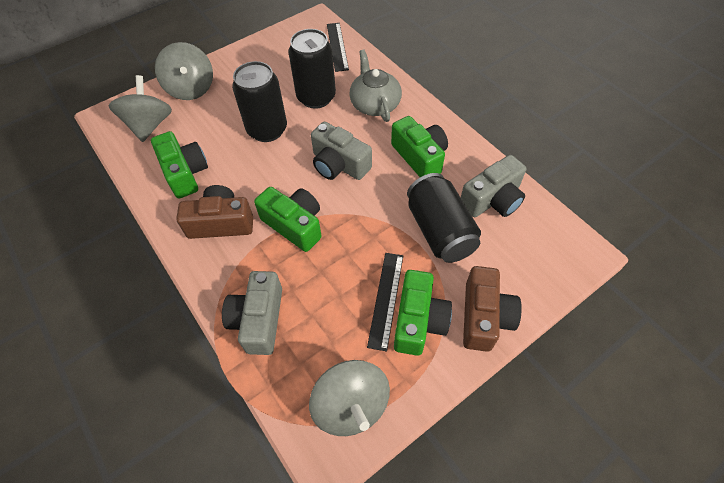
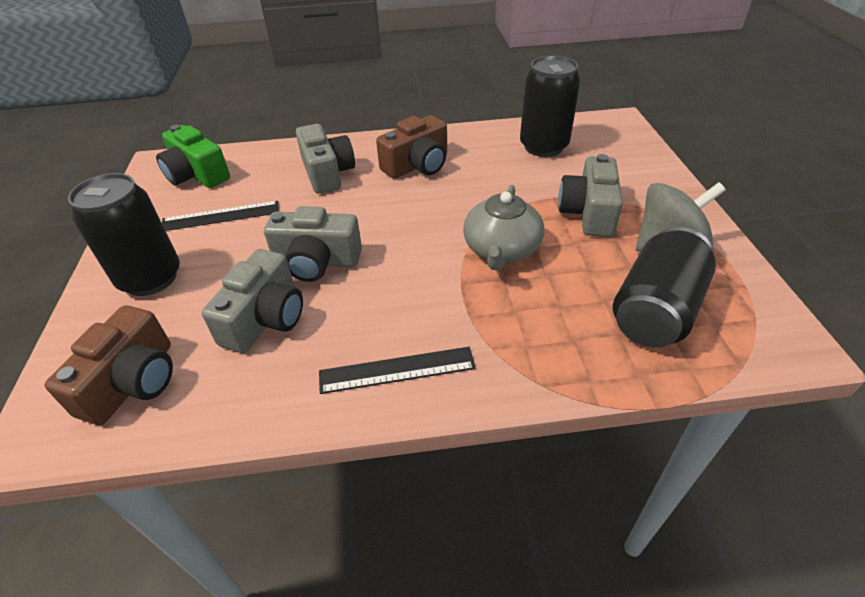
green camera: 4 -> 1
grey camera: 3 -> 4
grey spinning top: 3 -> 1

